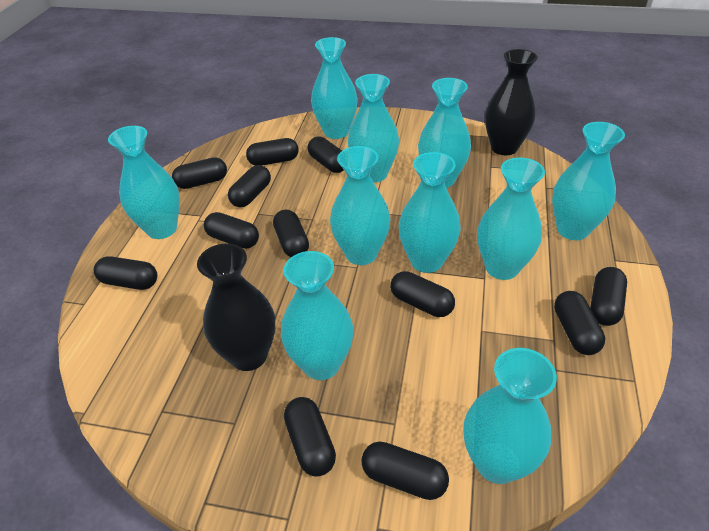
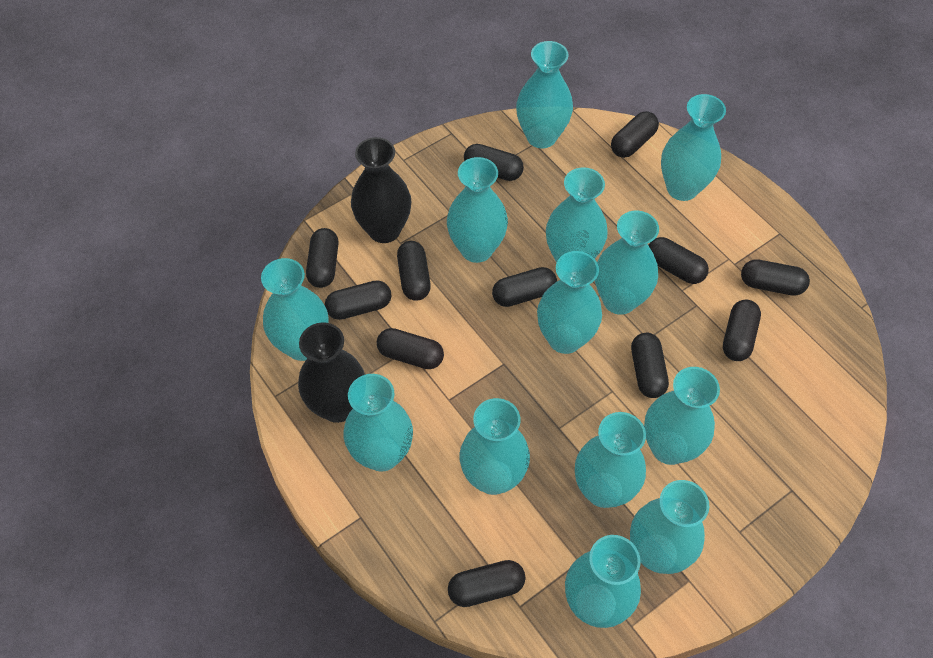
turquoise vase: 10 -> 13

